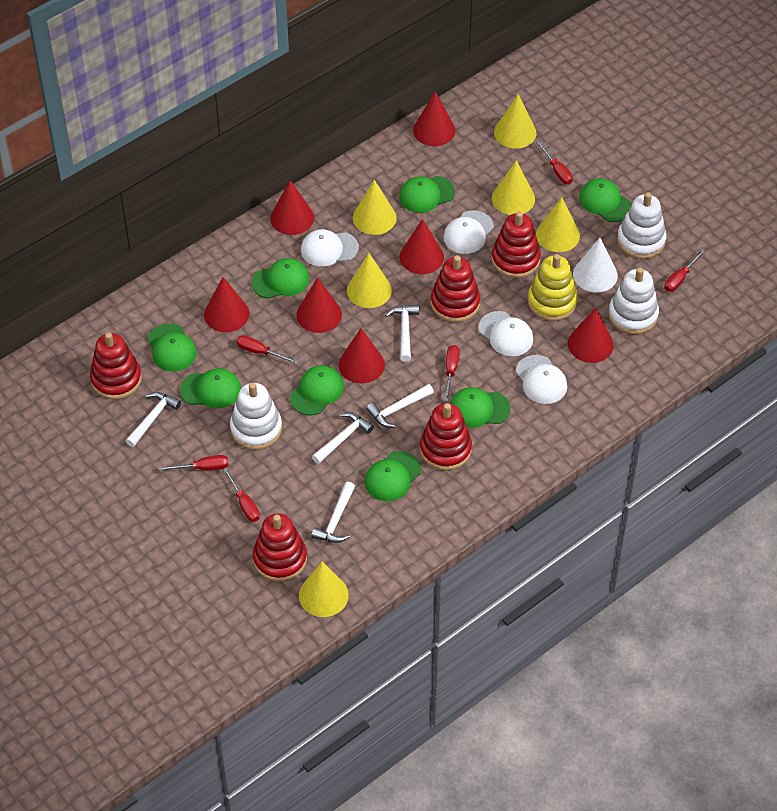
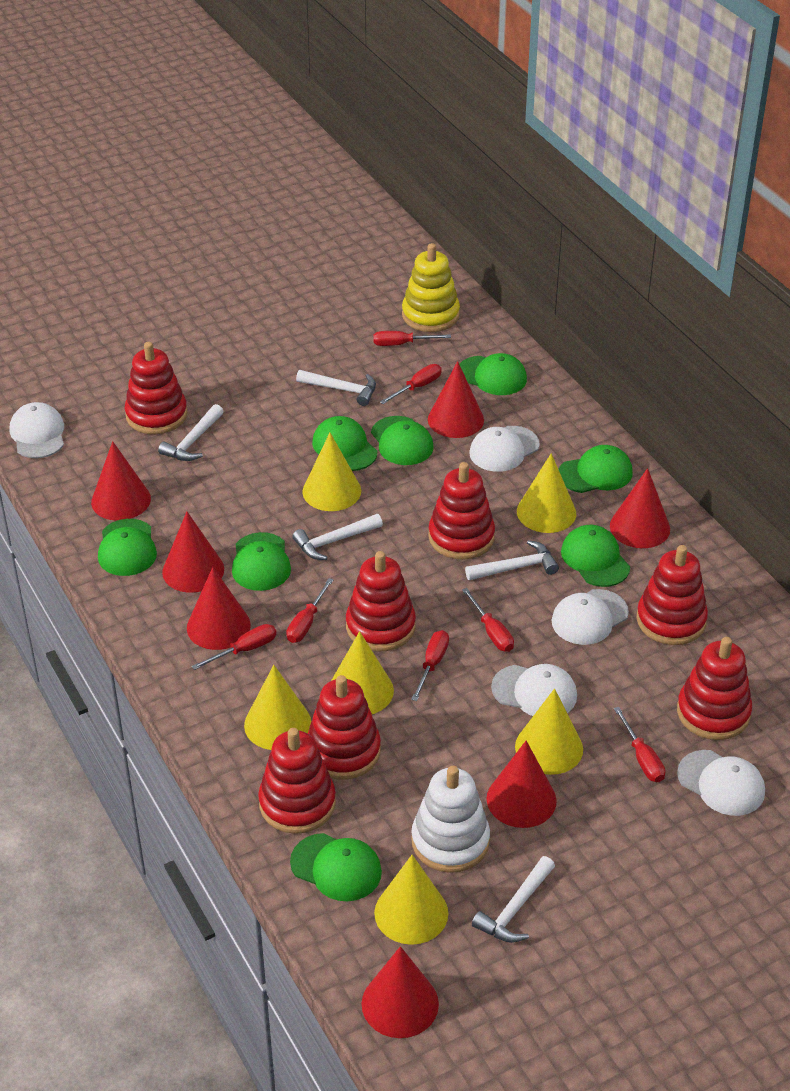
red screwdriver: 6 -> 7
red stacking toy: 5 -> 7
white cap: 4 -> 5
white cone: 1 -> 0
white stacking toy: 3 -> 1

